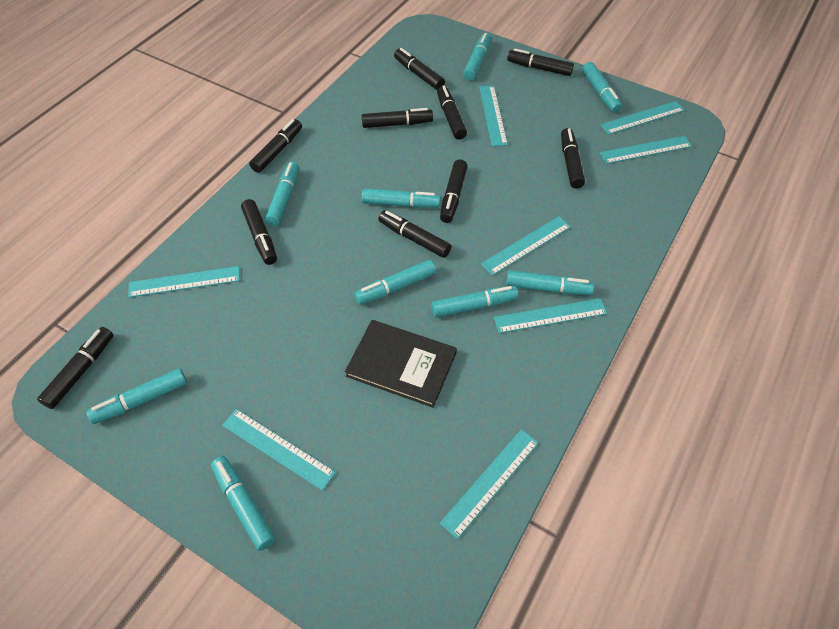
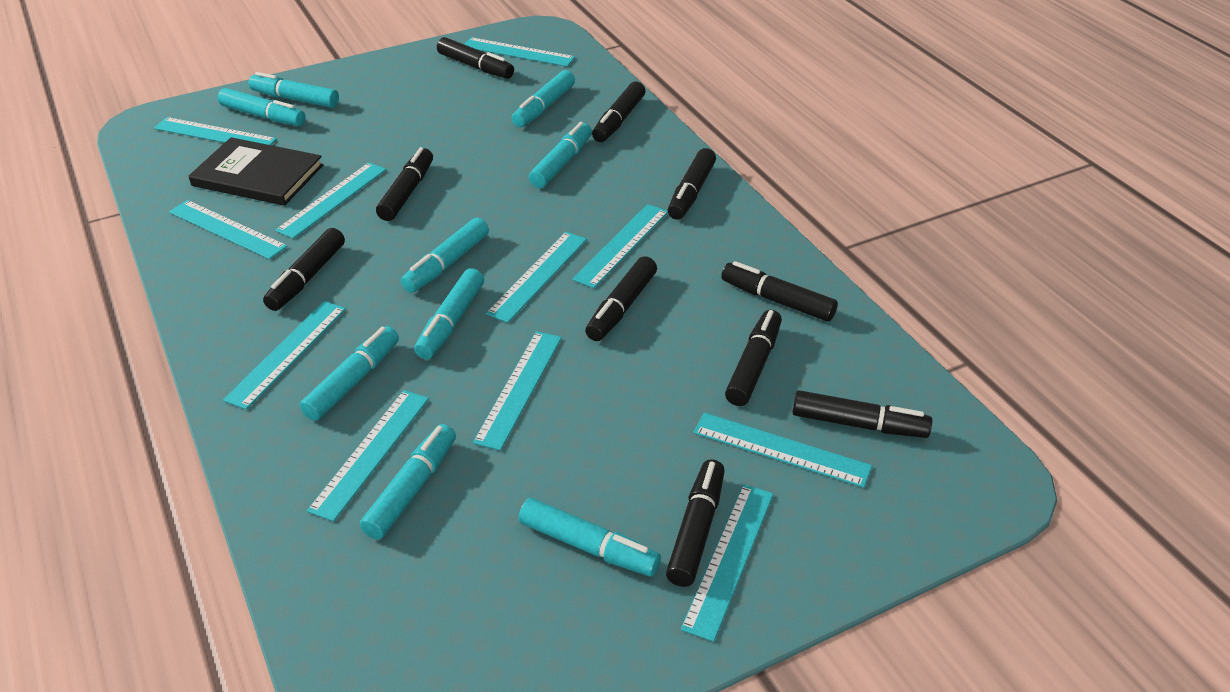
turquoise ruler: 8 -> 11

